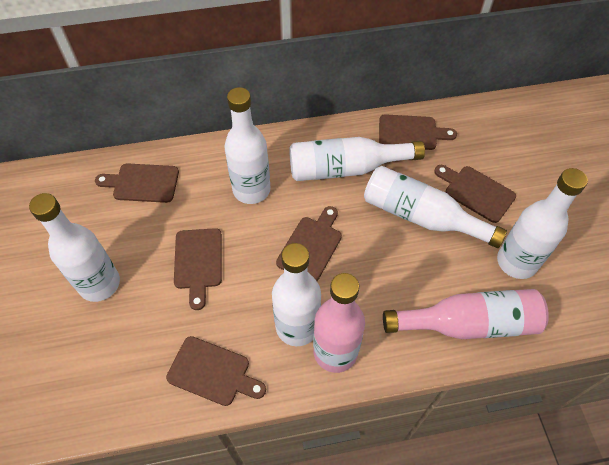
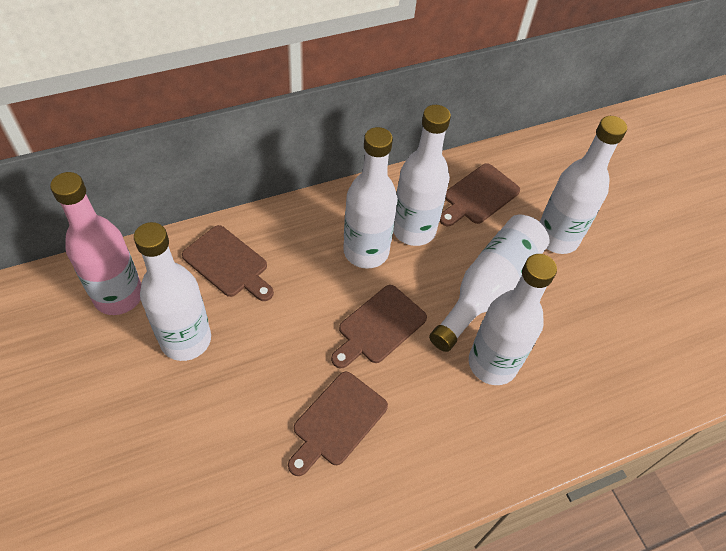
brown cutting board: 6 -> 4
pink bottle: 2 -> 1

